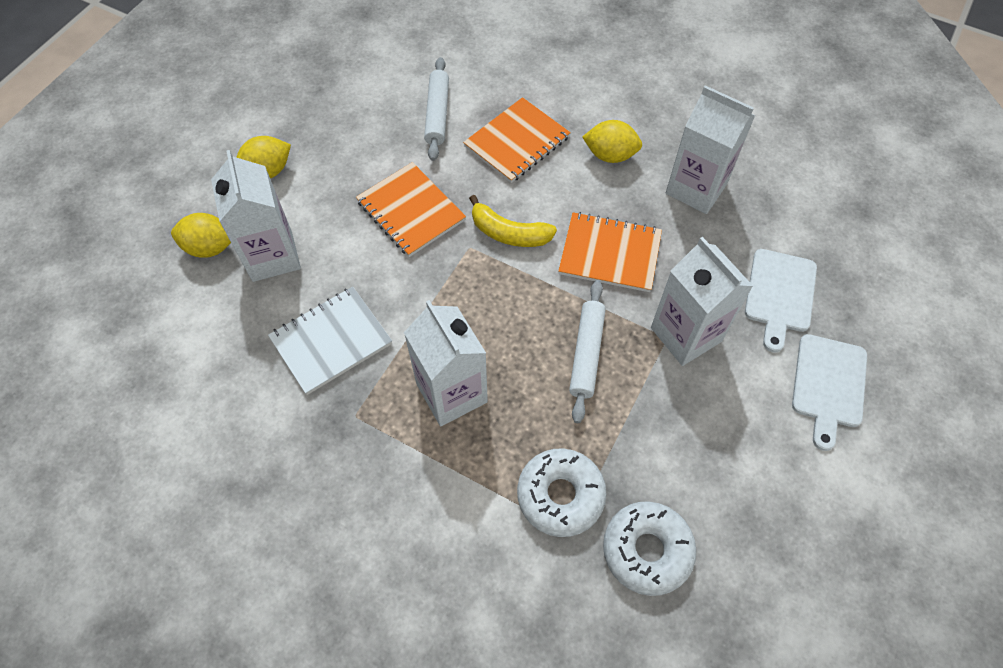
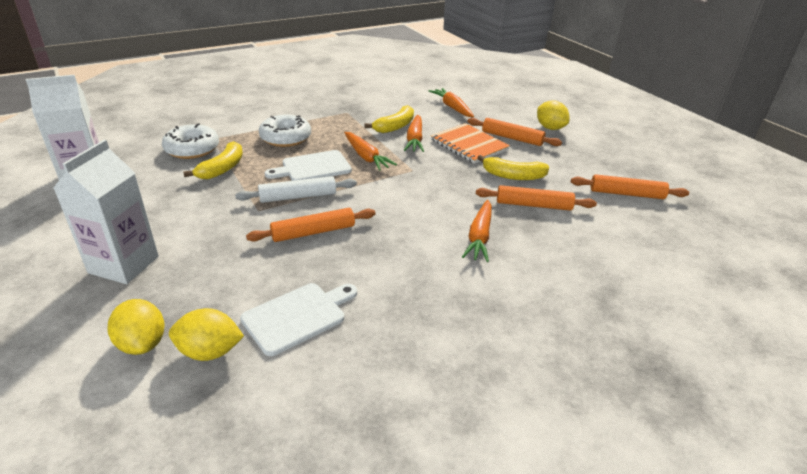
orange carrot: 0 -> 4
orange notebook: 3 -> 1
orange rolling pin: 0 -> 4
white carton: 4 -> 2
white notebook: 1 -> 0
white rolling pin: 2 -> 1
yellow banana: 1 -> 3

